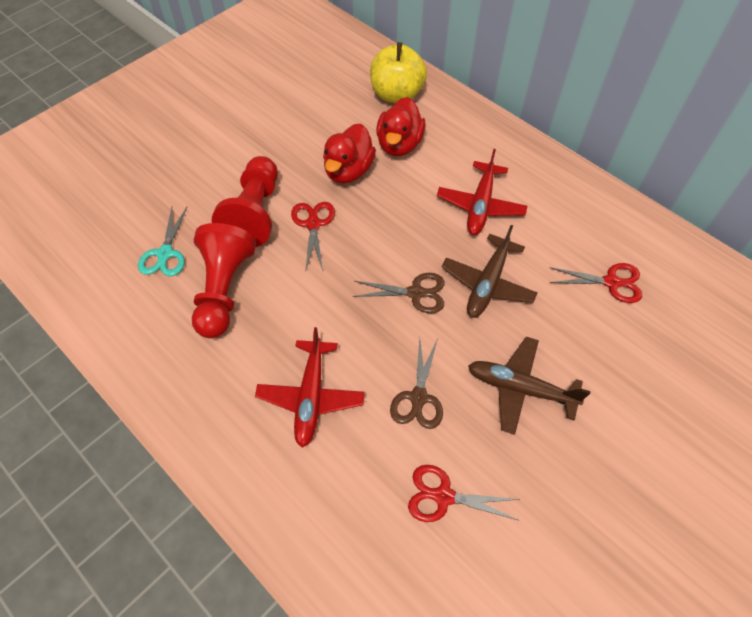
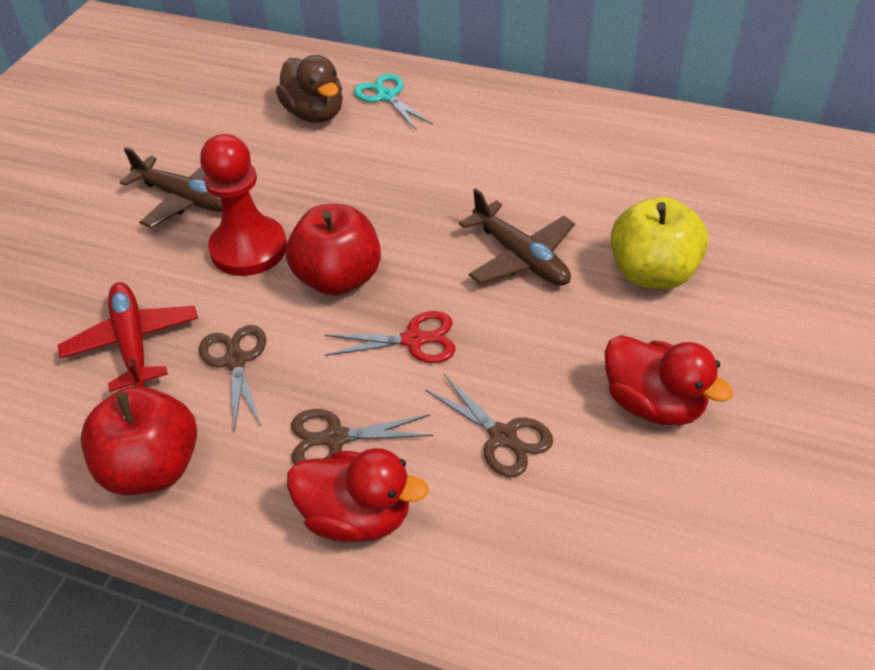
brown duck: 0 -> 1
brown scissors: 2 -> 3
red apple: 0 -> 2
red pawn: 2 -> 1
red plane: 2 -> 1
red scissors: 3 -> 1

